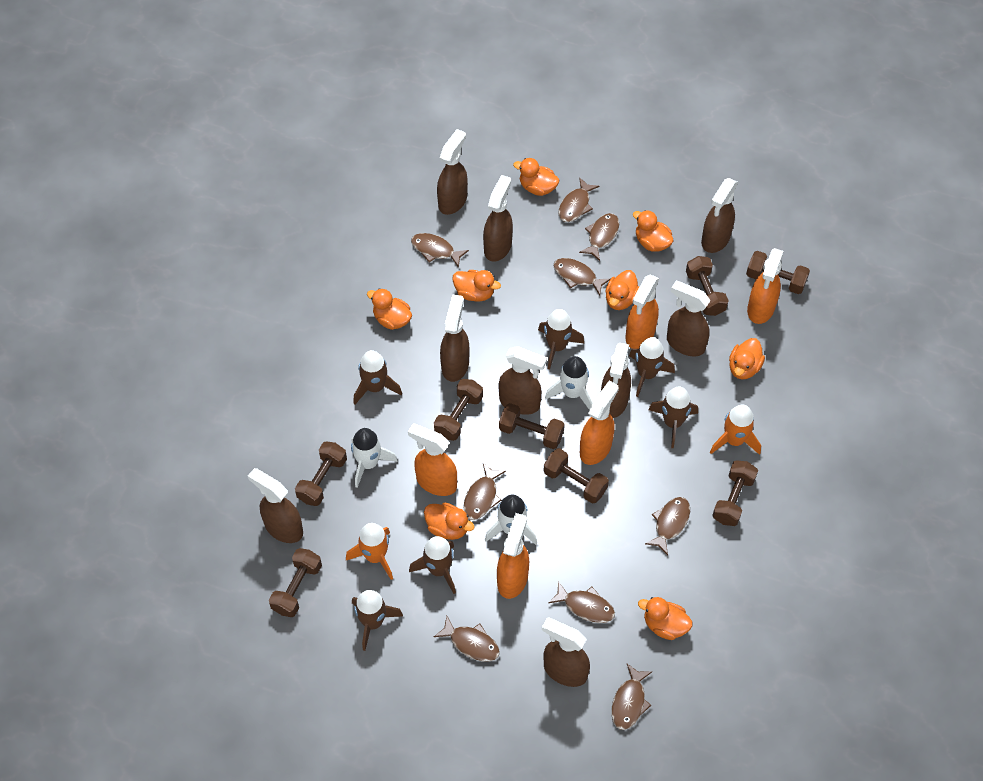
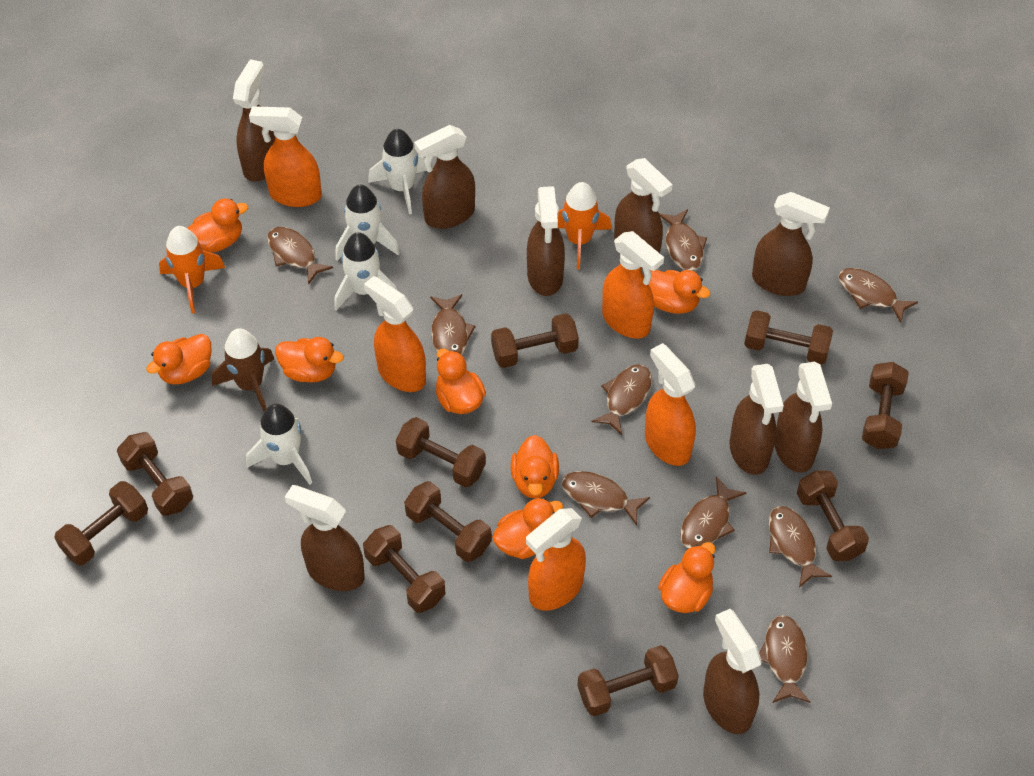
brown dumbbell: 8 -> 10
brown rocket: 6 -> 1
white rocket: 3 -> 4

